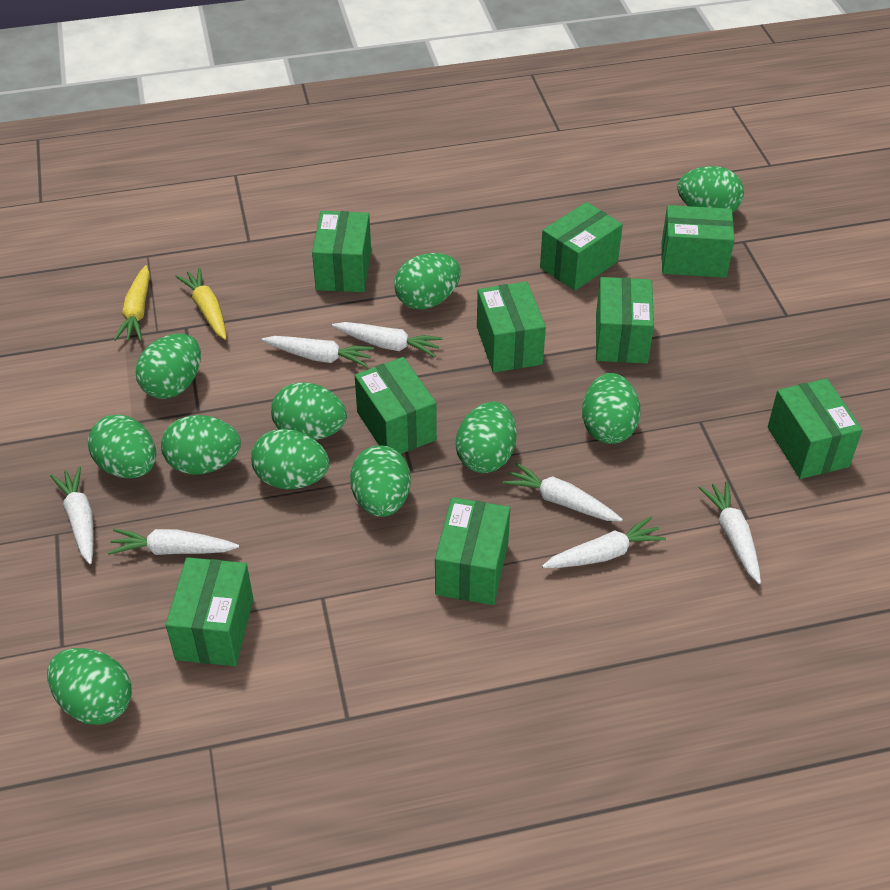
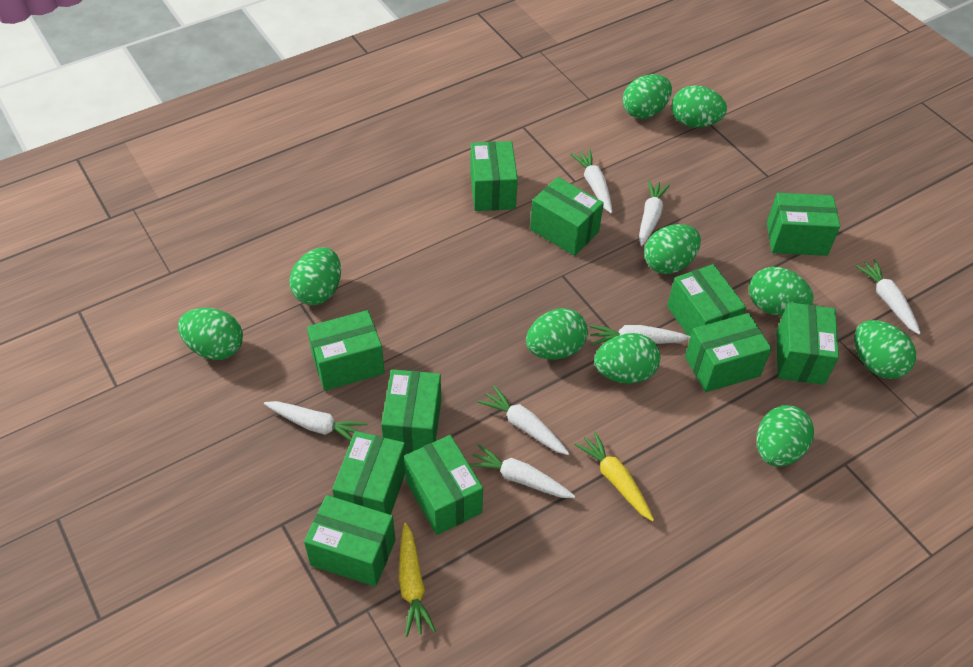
green box: 9 -> 11
green egg: 11 -> 10

